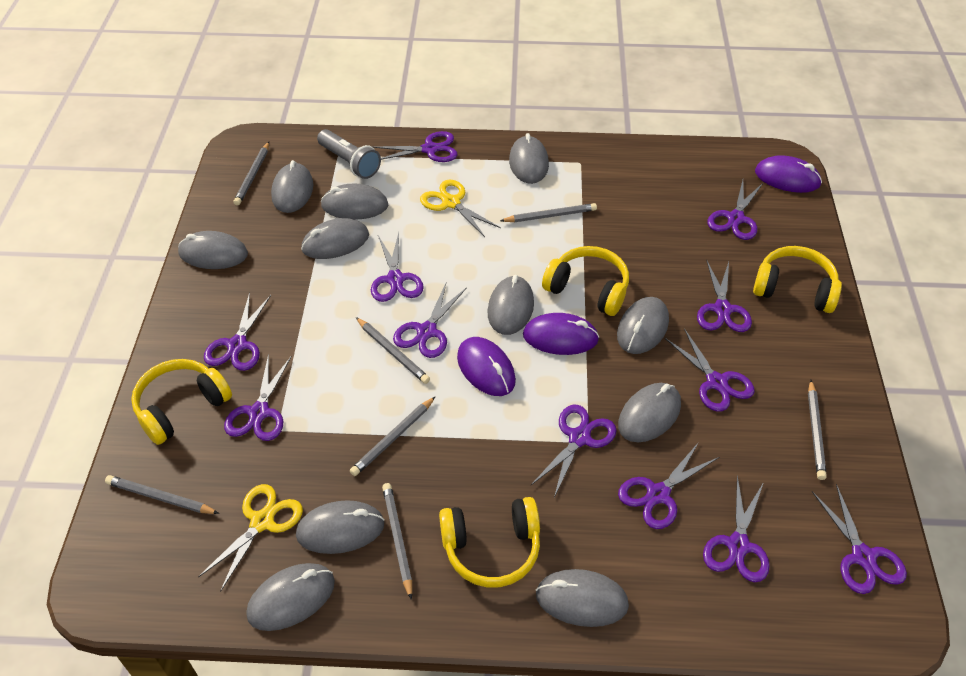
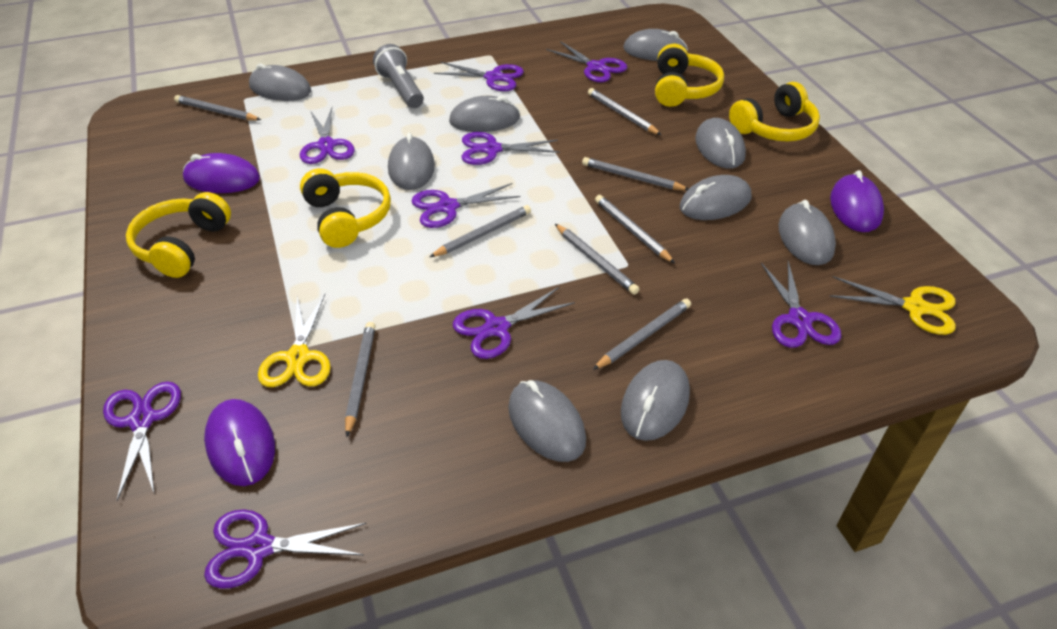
grey mouse: 11 -> 9
grey pencil: 7 -> 8
purple scissors: 12 -> 9

